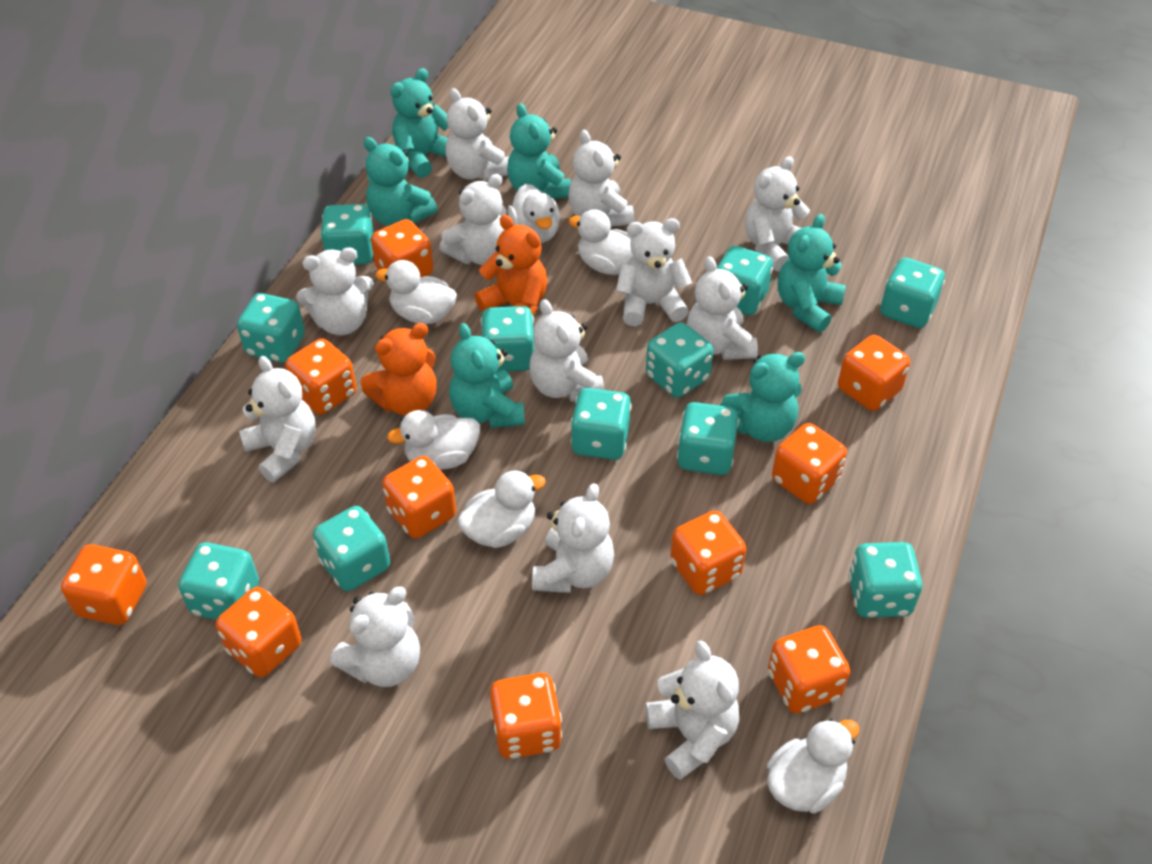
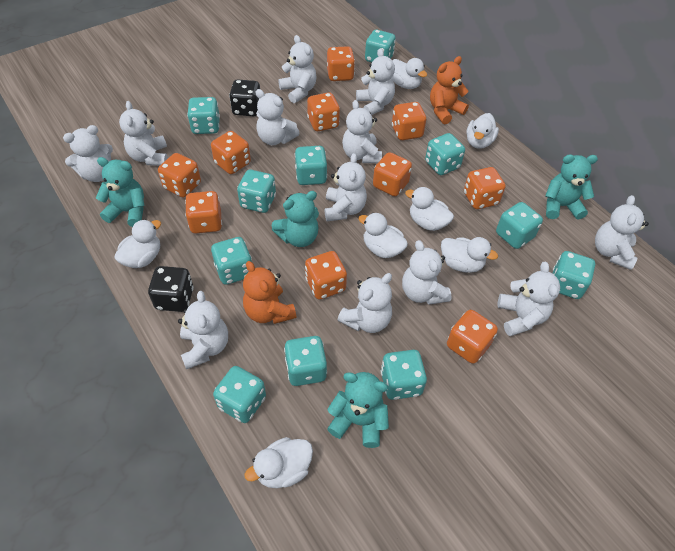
black dice: 0 -> 2
turquoise teddy bear: 6 -> 4
white duck: 6 -> 7

